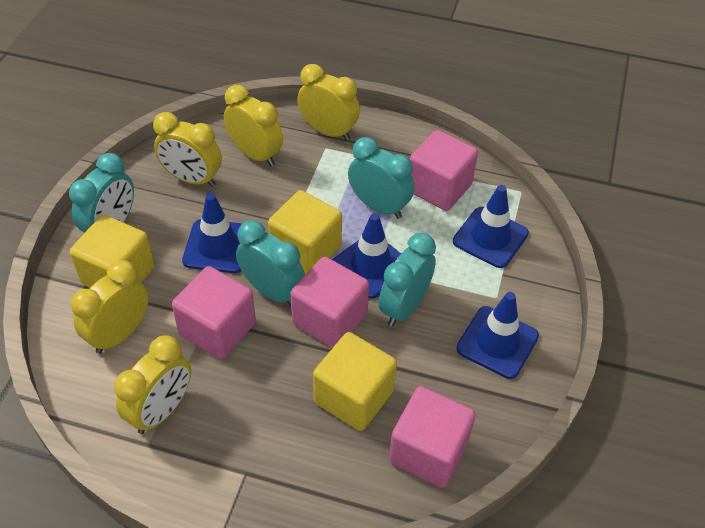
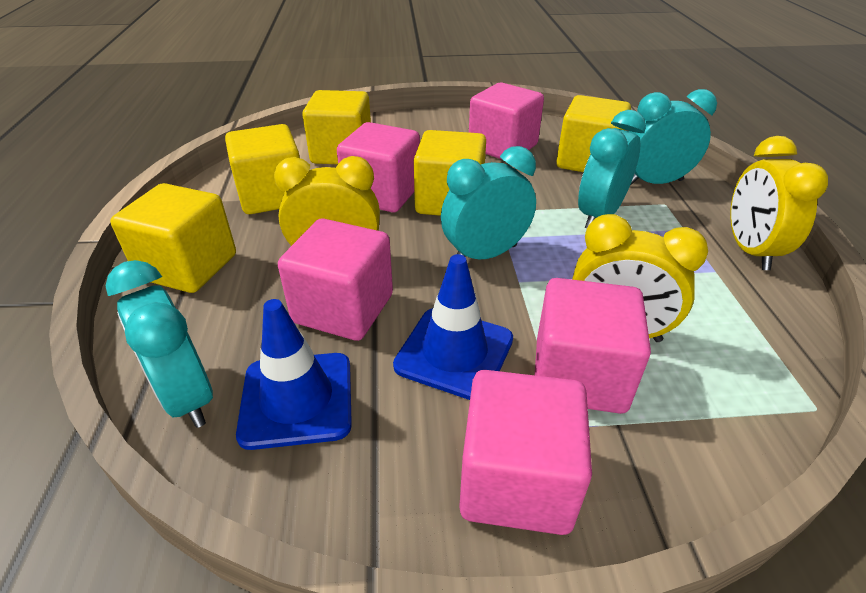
blue traffic cone: 4 -> 2
pink cube: 4 -> 5
yellow clock: 5 -> 3
yellow cube: 3 -> 5

